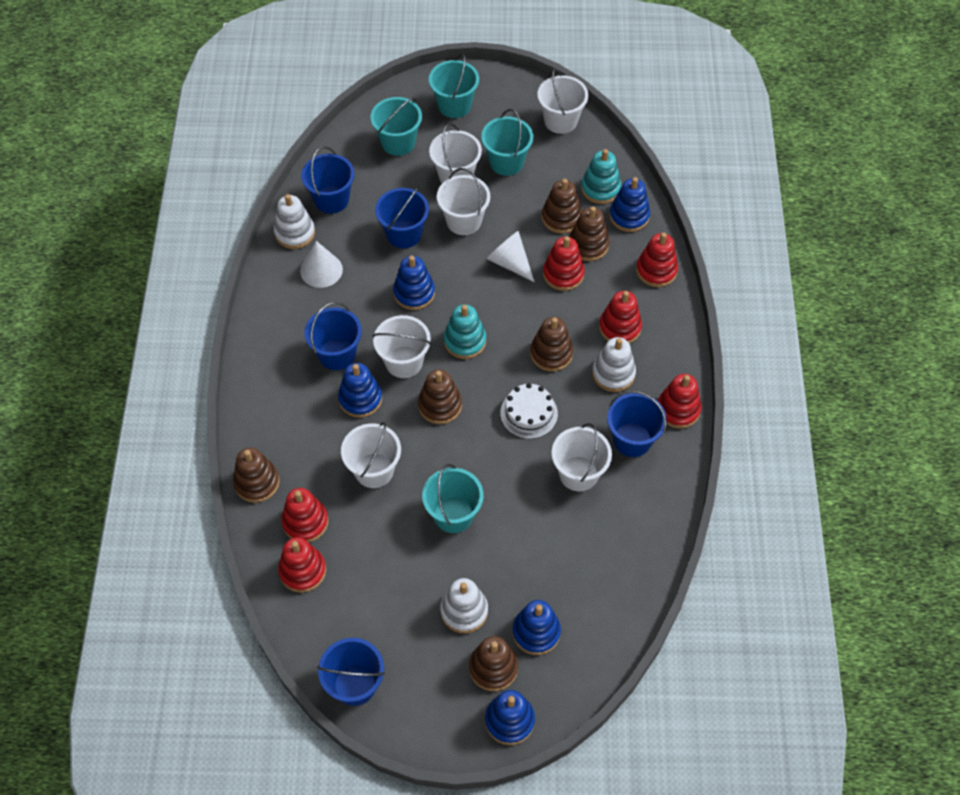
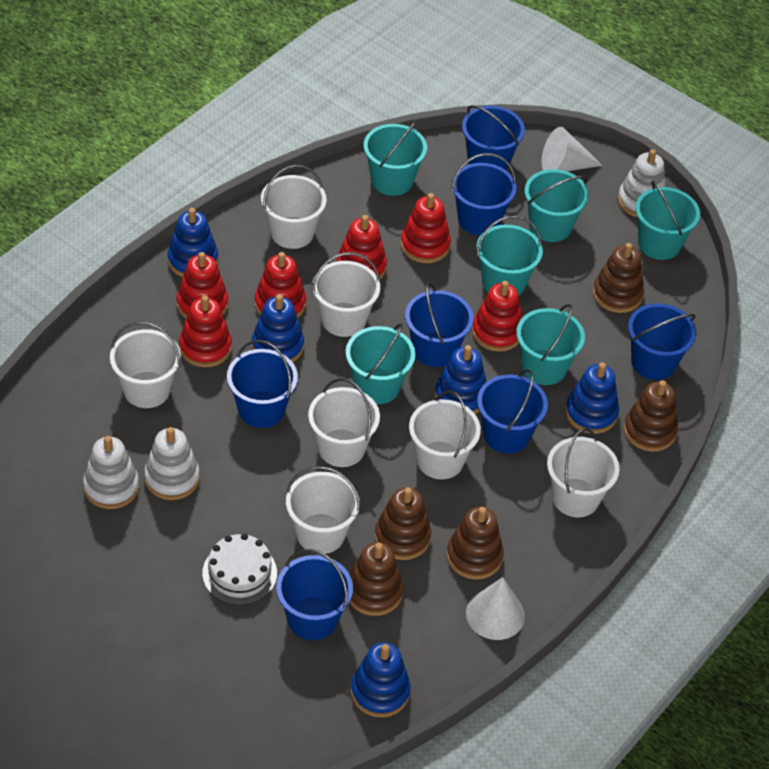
blue bucket: 5 -> 7
brown stacking toy: 6 -> 5
turquoise bucket: 4 -> 6
turquoise stacking toy: 2 -> 0
white bucket: 6 -> 7

